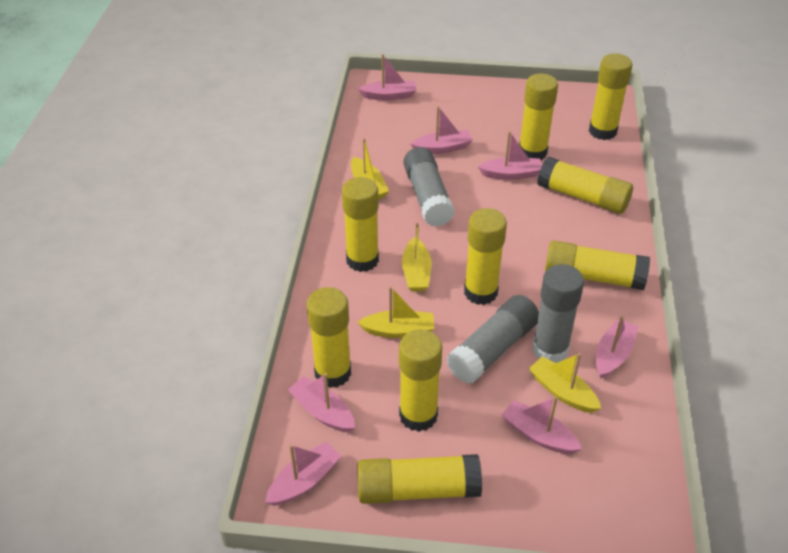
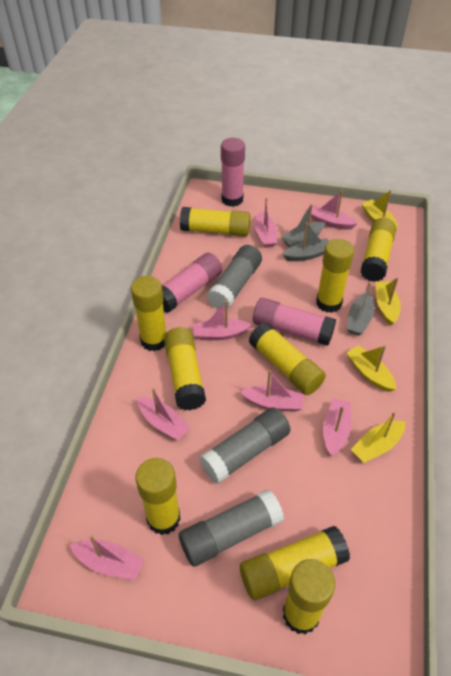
grey boat: 0 -> 3
pink glue stick: 0 -> 3

